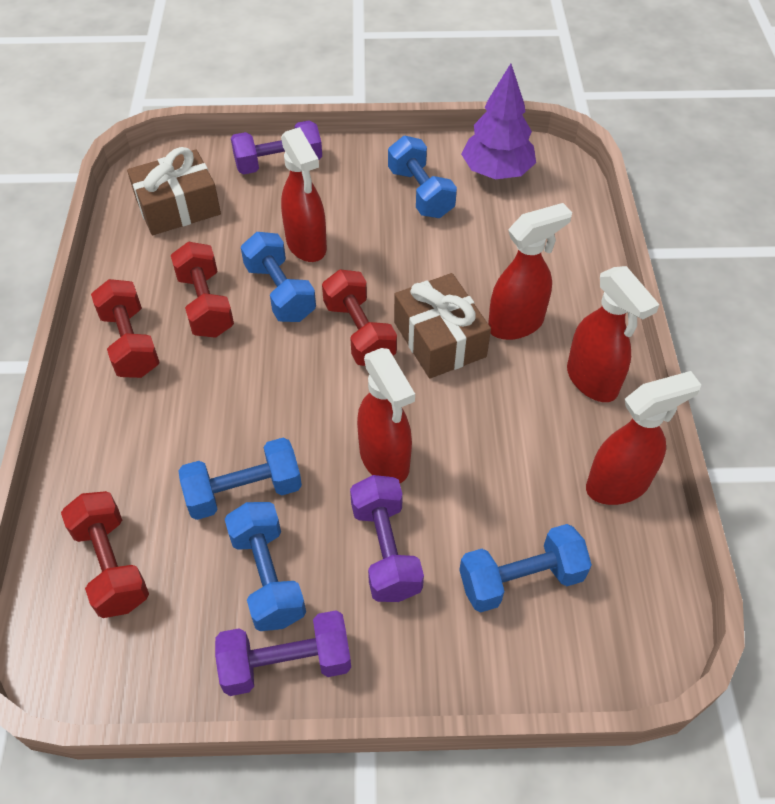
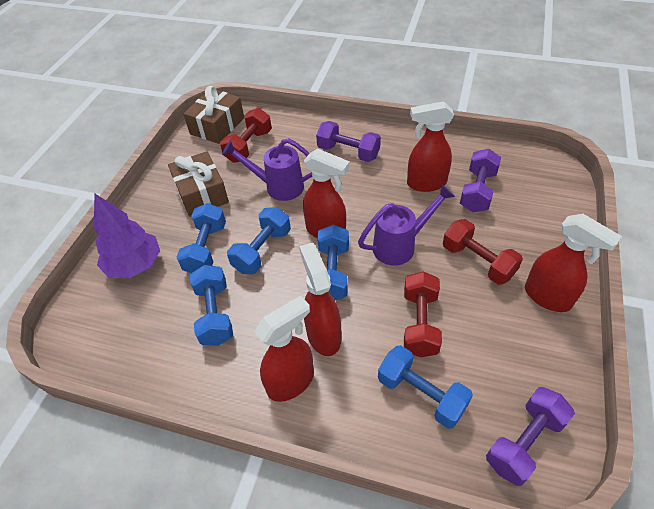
purple watering can: 0 -> 2
red dumbbell: 4 -> 3

